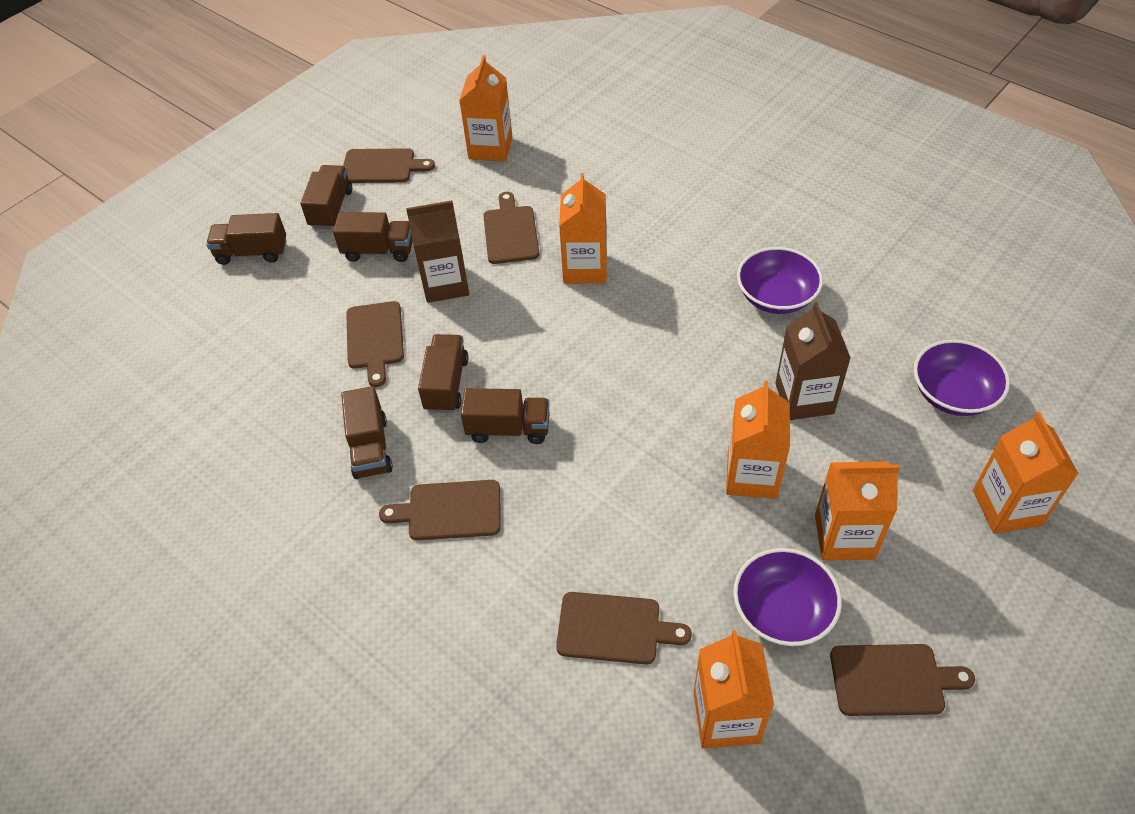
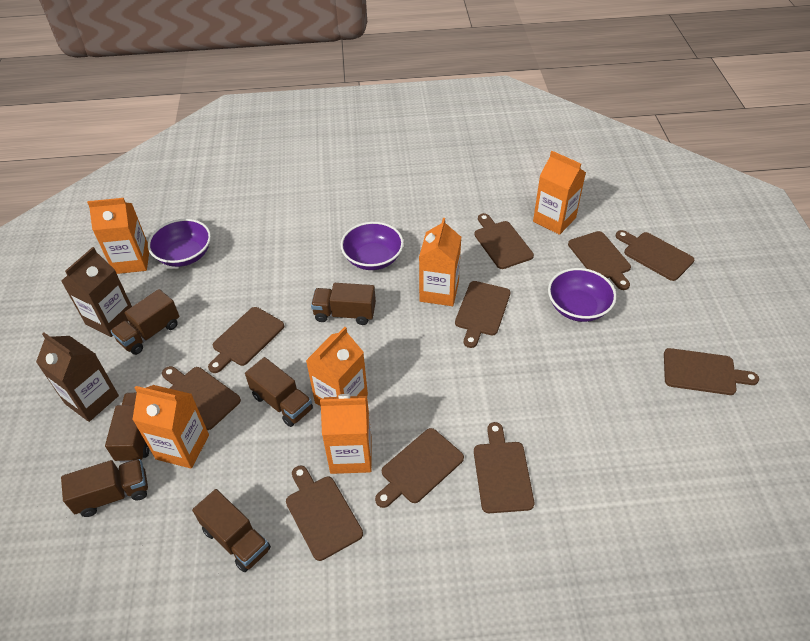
brown cutting board: 6 -> 10

